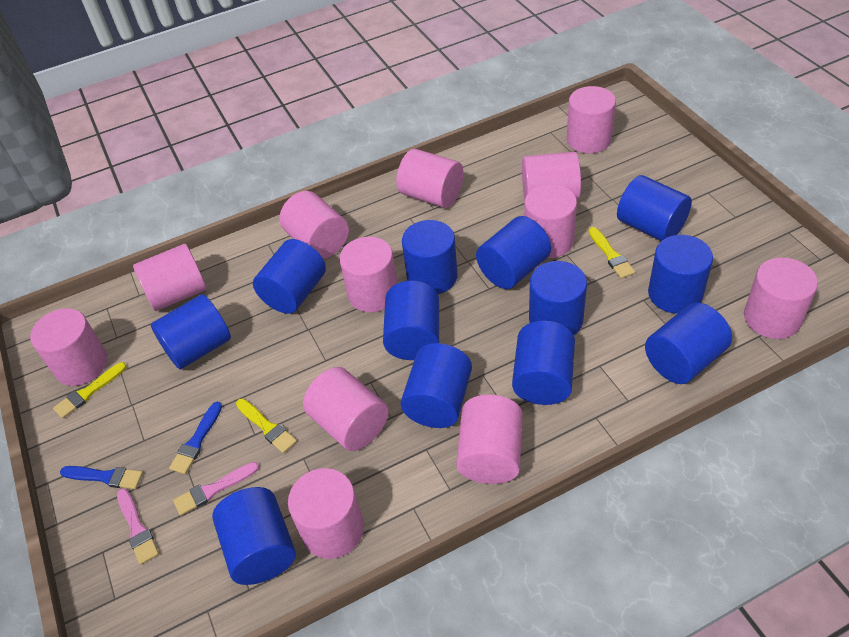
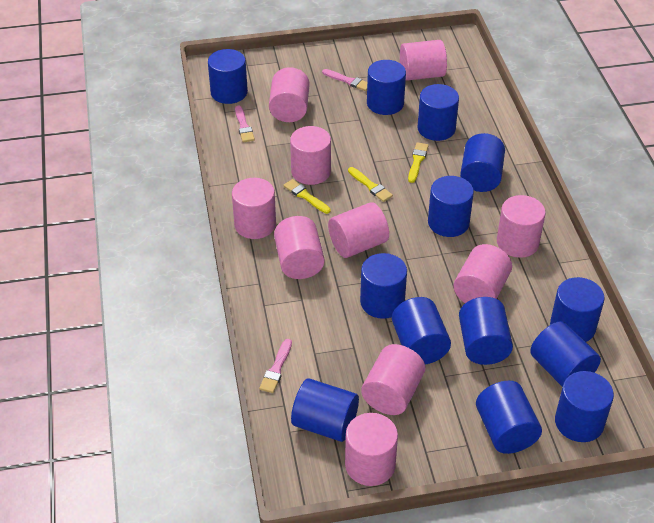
blue brush: 2 -> 0
blue cylinder: 12 -> 13
pink brush: 2 -> 3
pink cylinder: 12 -> 10

